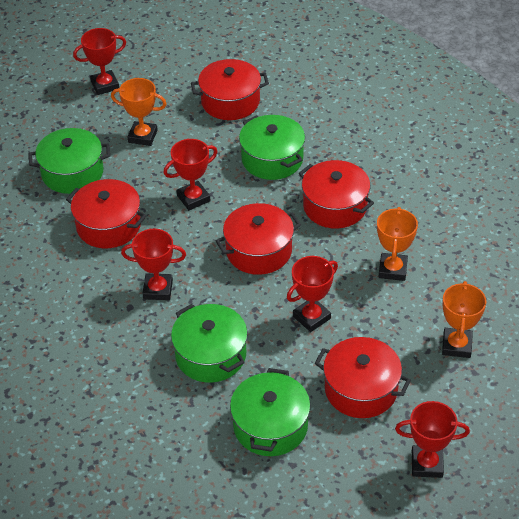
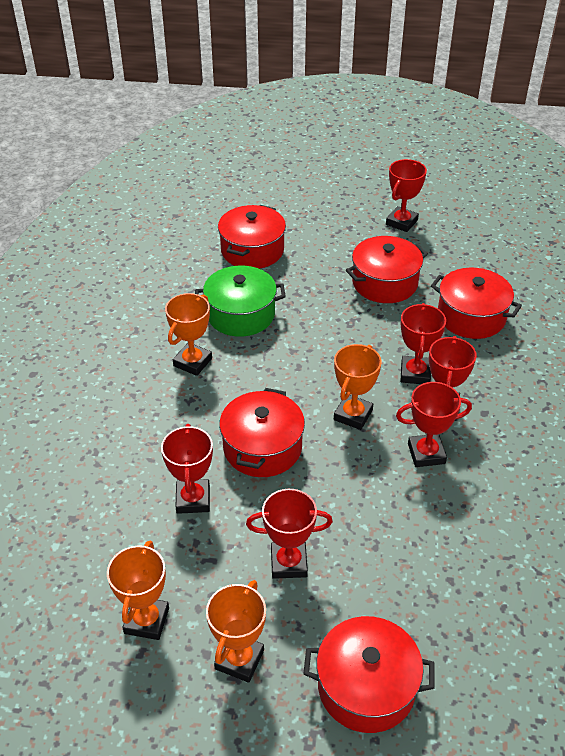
green pot: 4 -> 1
orange trophy: 3 -> 4
red trophy: 5 -> 6

